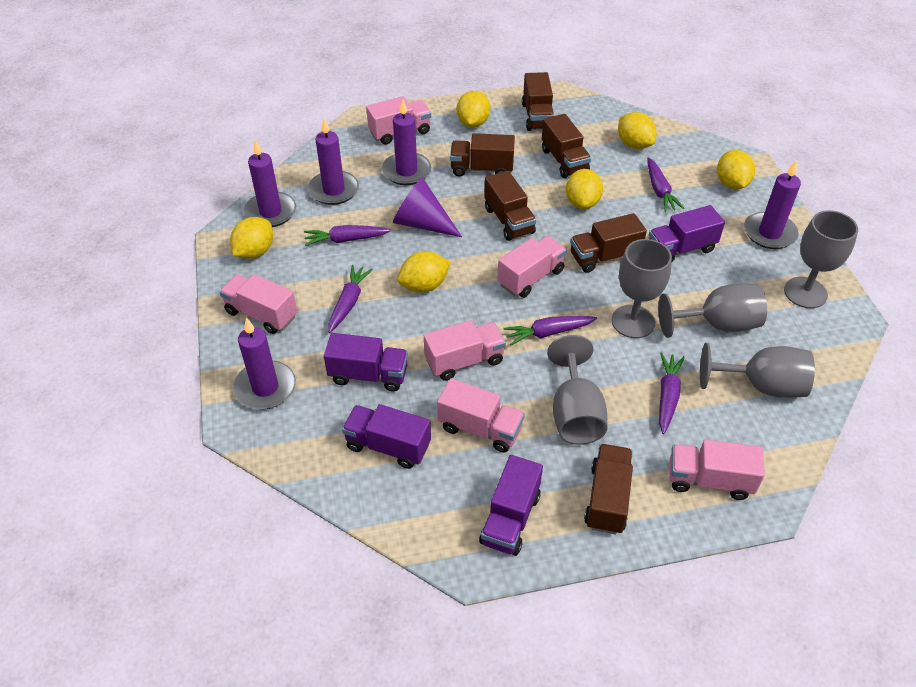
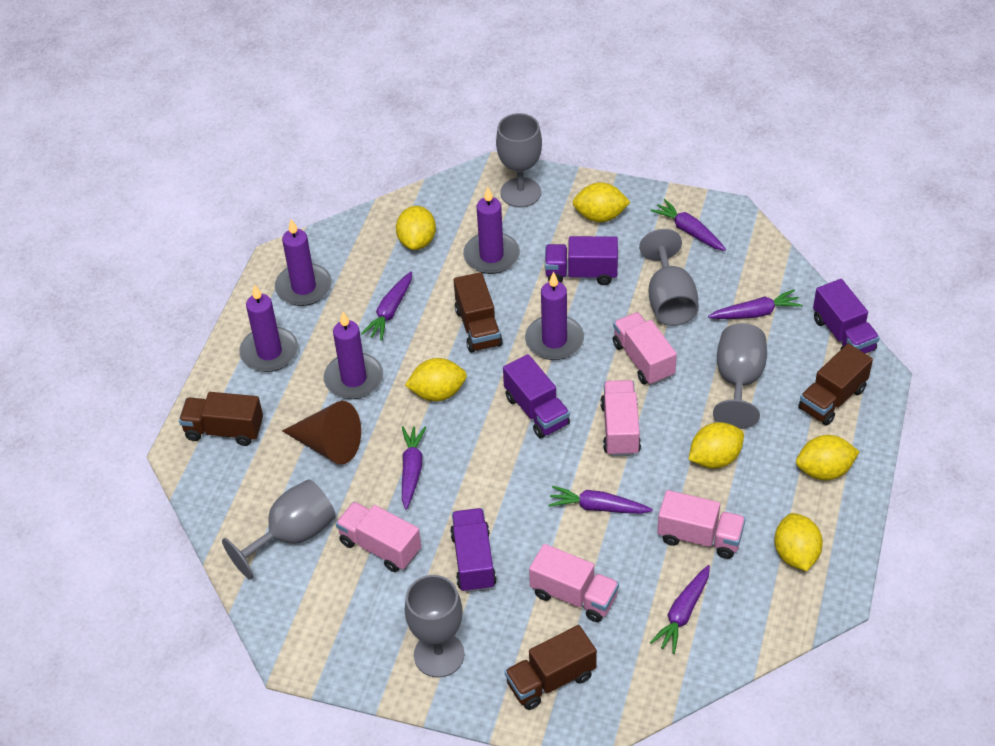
brown cone: 0 -> 1
brown truck: 6 -> 4
pink truck: 6 -> 5
purple carrot: 5 -> 6
purple cone: 1 -> 0

